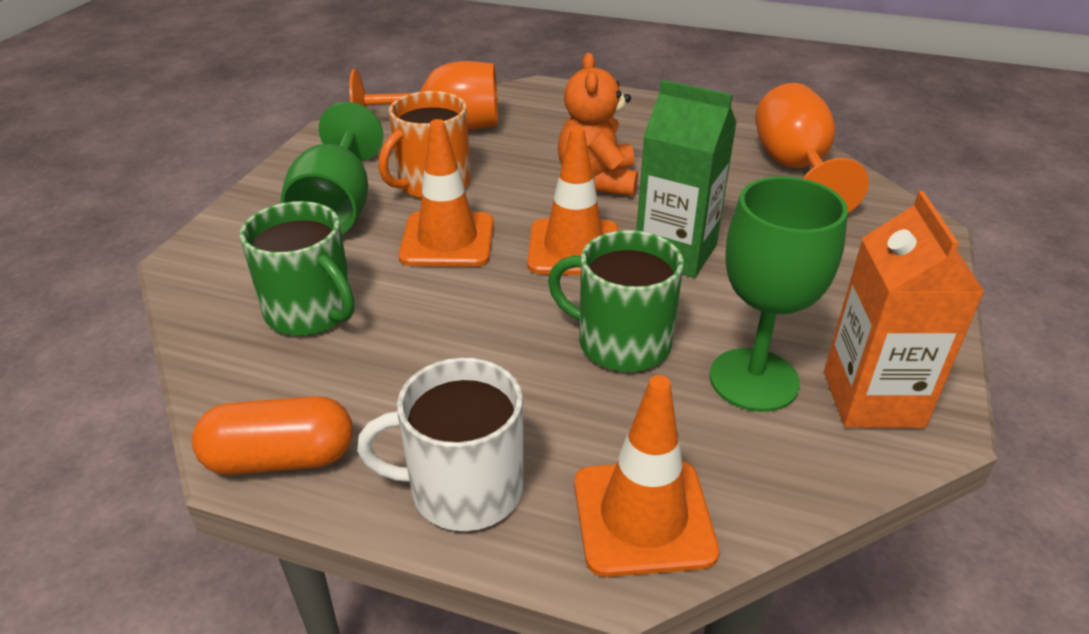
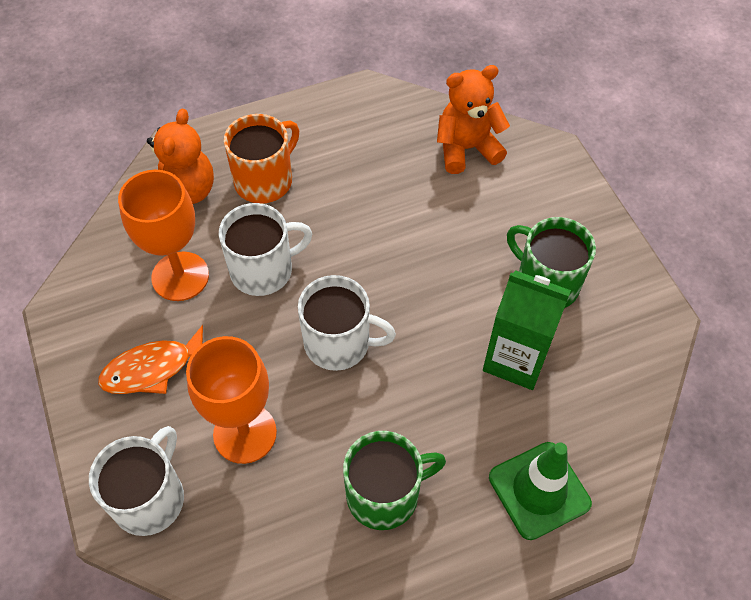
green goblet: 2 -> 0
green traffic cone: 0 -> 1
orange capsule: 1 -> 0
orange carton: 1 -> 0
orange fish: 0 -> 1
orange teddy bear: 1 -> 2
orange traffic cone: 3 -> 0
white mug: 1 -> 3

